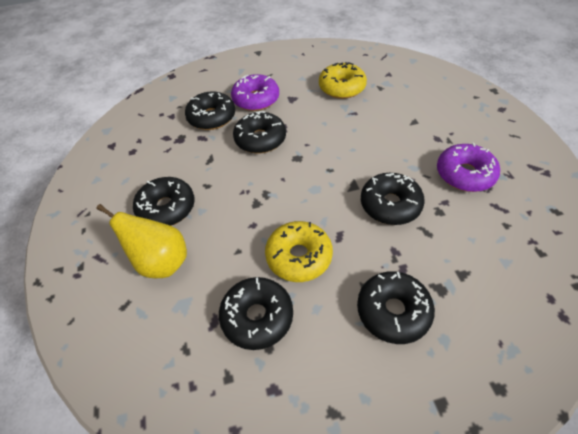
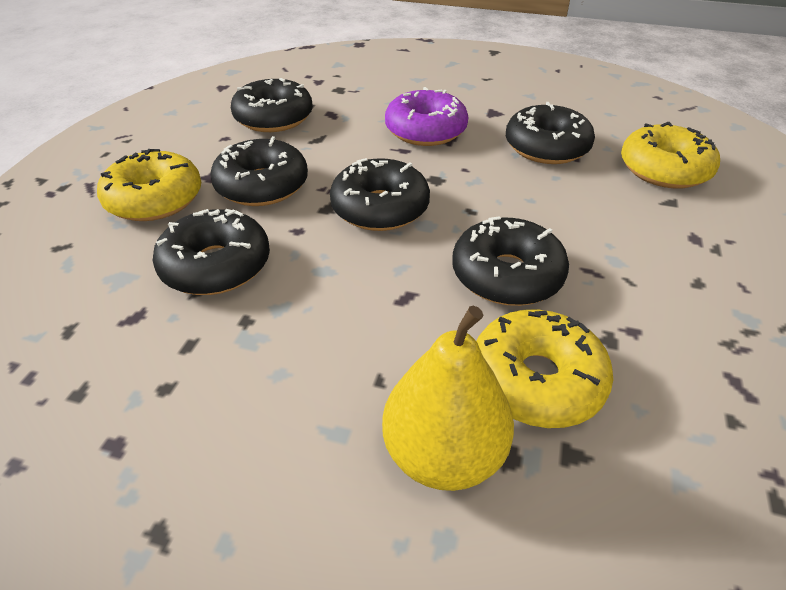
purple donut: 2 -> 1
yellow donut: 2 -> 3

